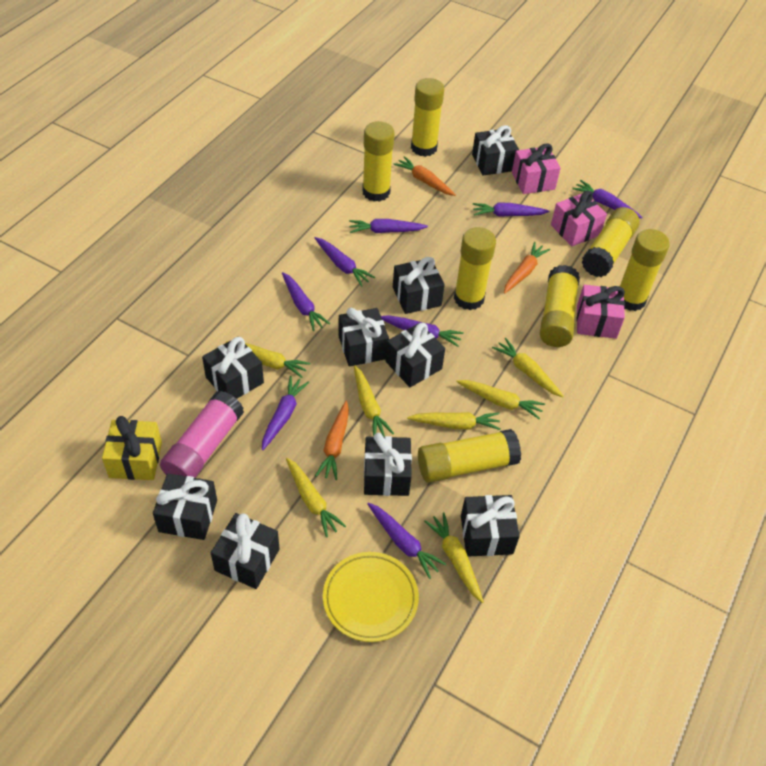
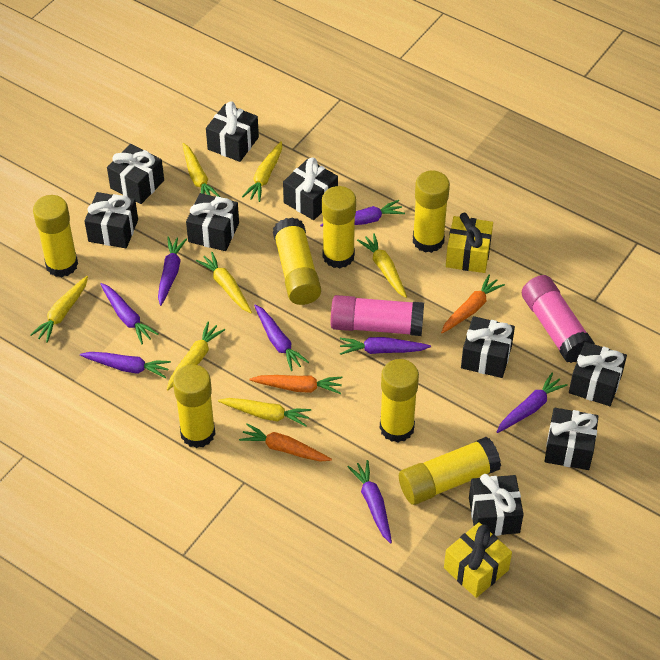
pink gift: 3 -> 0
pink glue stick: 1 -> 2
yellow gift: 1 -> 2
yellow plate: 1 -> 0

